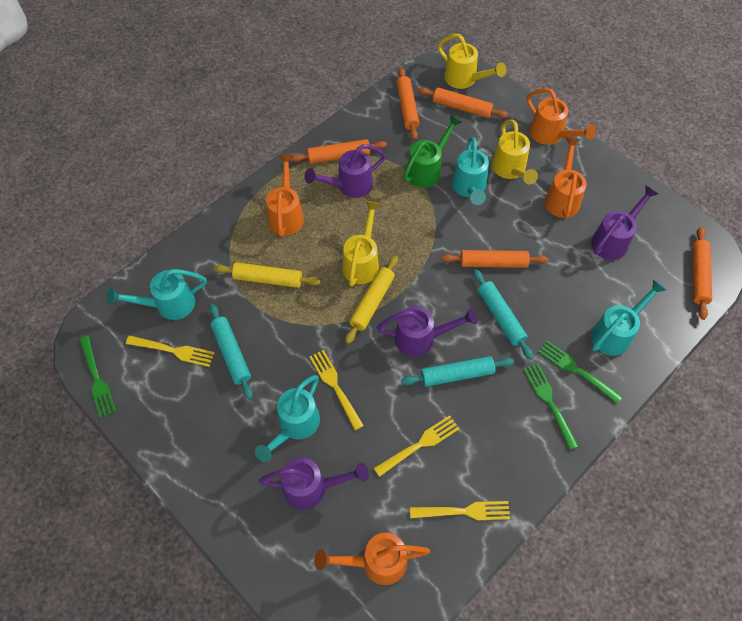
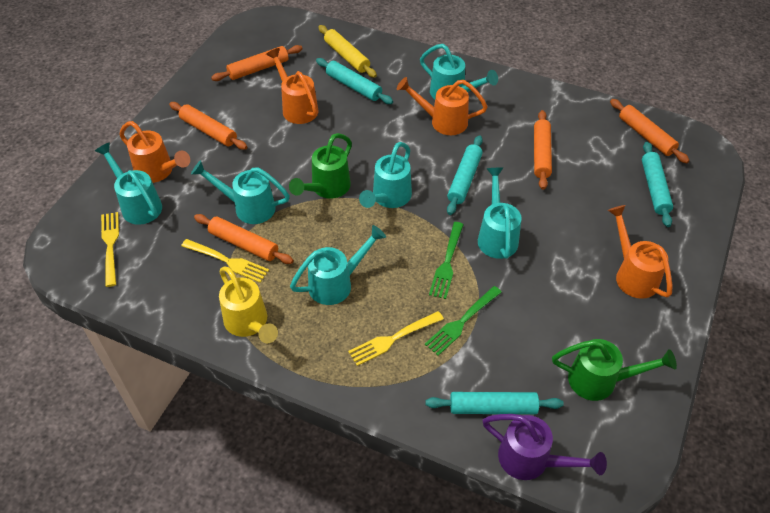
green fork: 3 -> 2
green watering can: 1 -> 2
purple watering can: 4 -> 1
turquoise rolling pin: 3 -> 4
turquoise watering can: 4 -> 6
yellow fork: 4 -> 3
yellow rolling pin: 2 -> 1
yellow watering can: 3 -> 1

